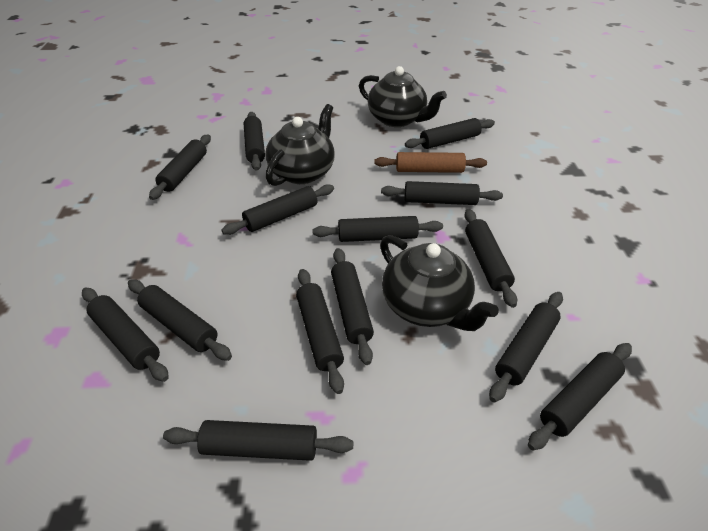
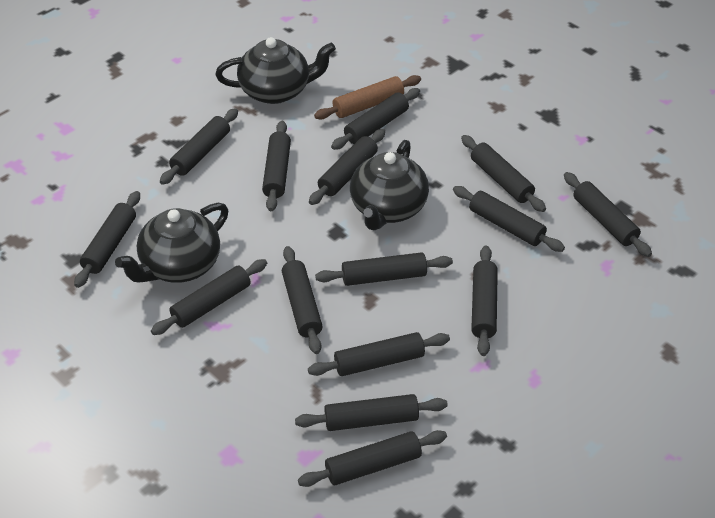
black rolling pin: 14 -> 15

